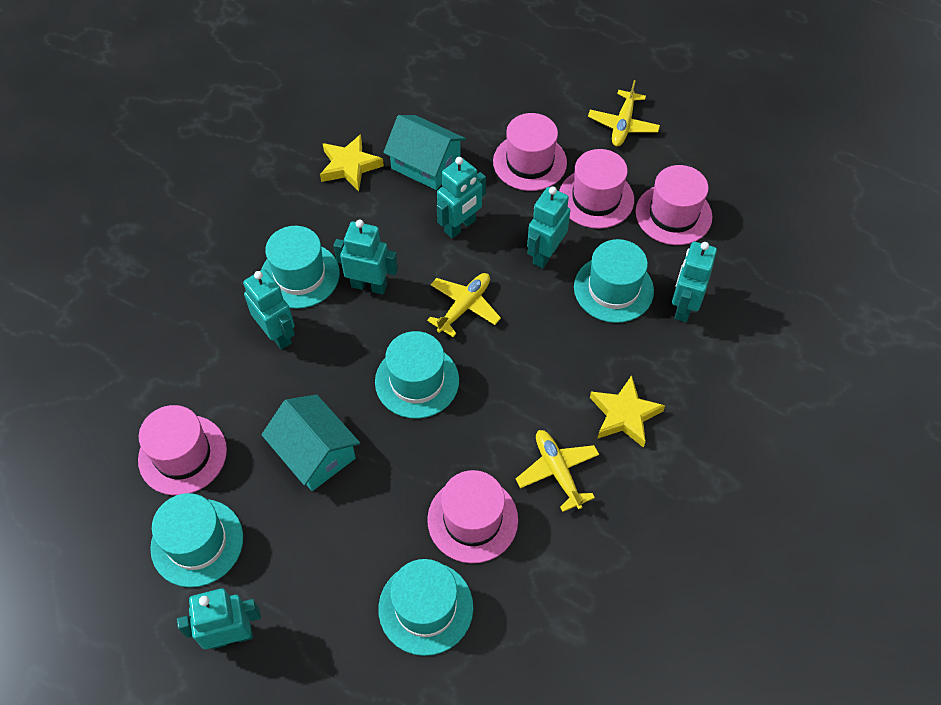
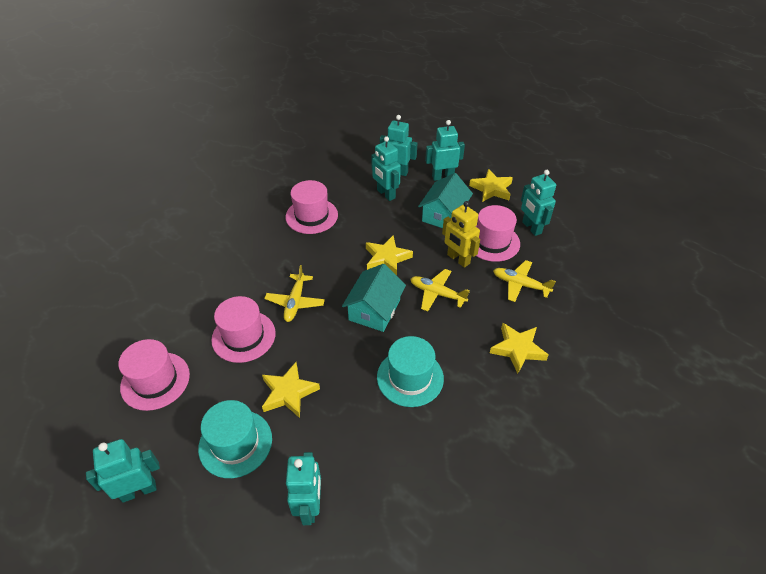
pink hat: 5 -> 4
turquoise hat: 5 -> 2
yellow robot: 0 -> 1
yellow star: 2 -> 4

